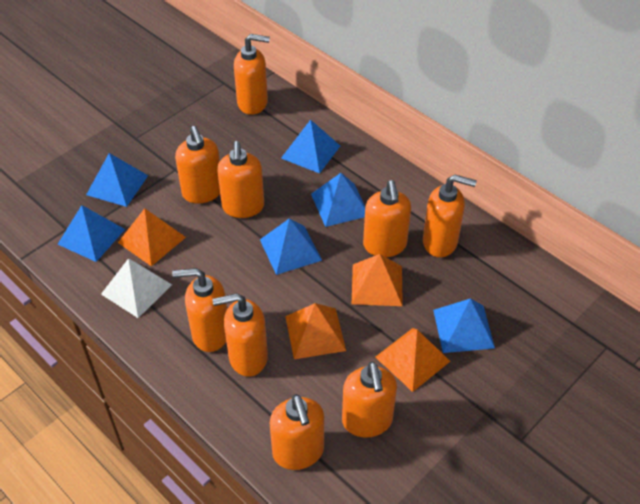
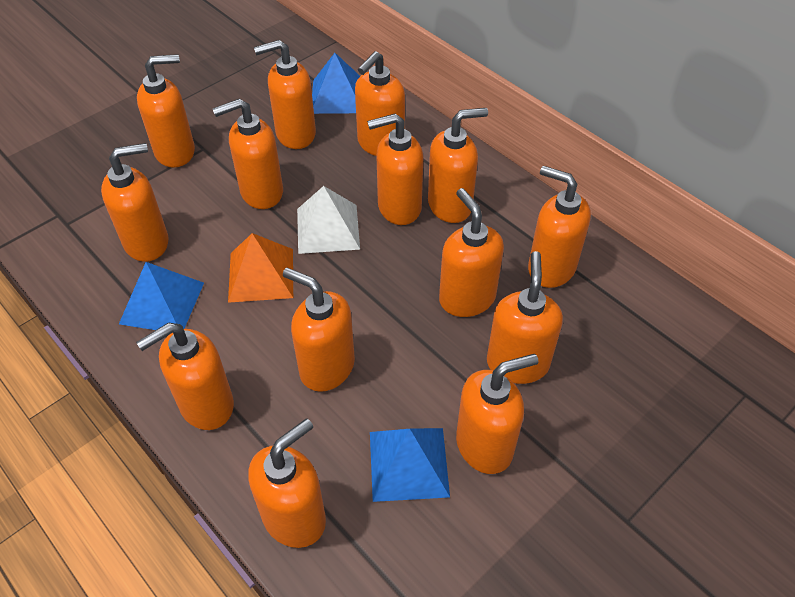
blue pyramid: 6 -> 3
orange pyramid: 4 -> 1
orange soap dispenser: 9 -> 14

